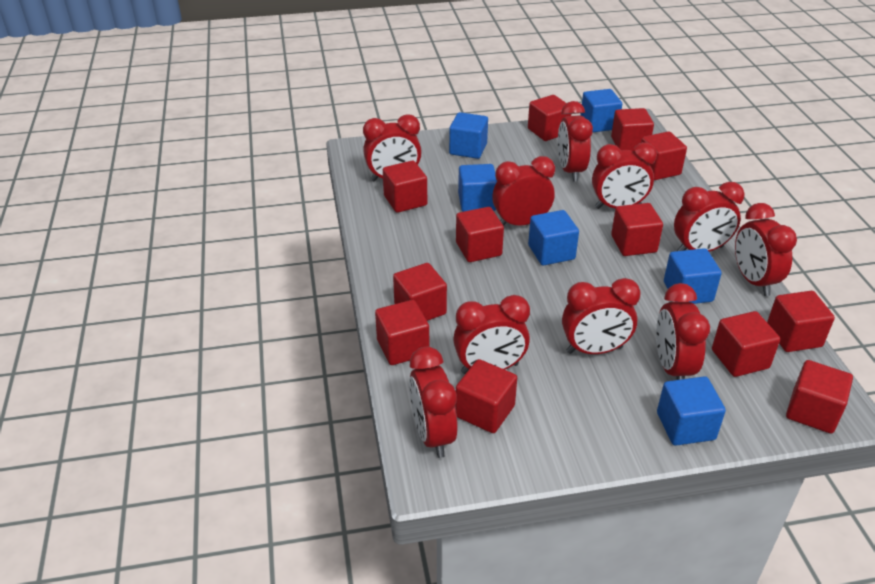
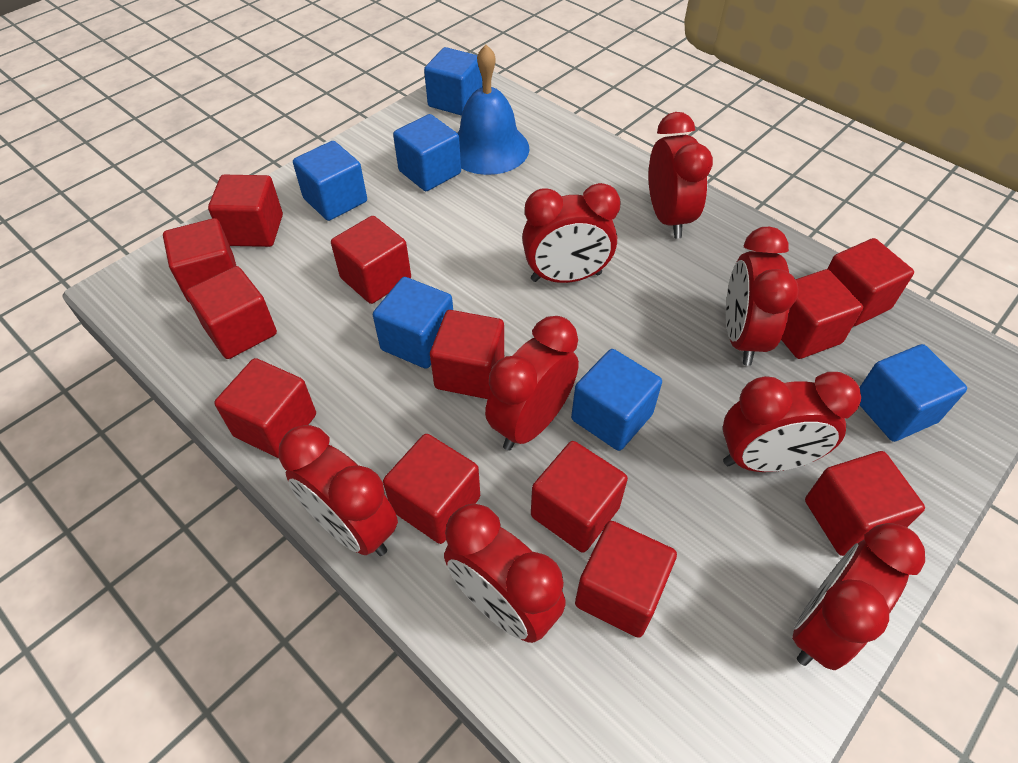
blue bell: 0 -> 1
red clock: 10 -> 8

